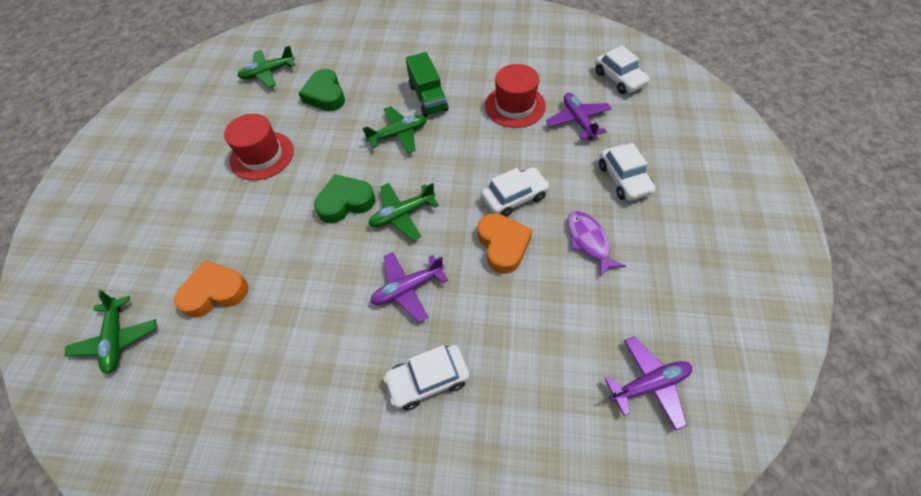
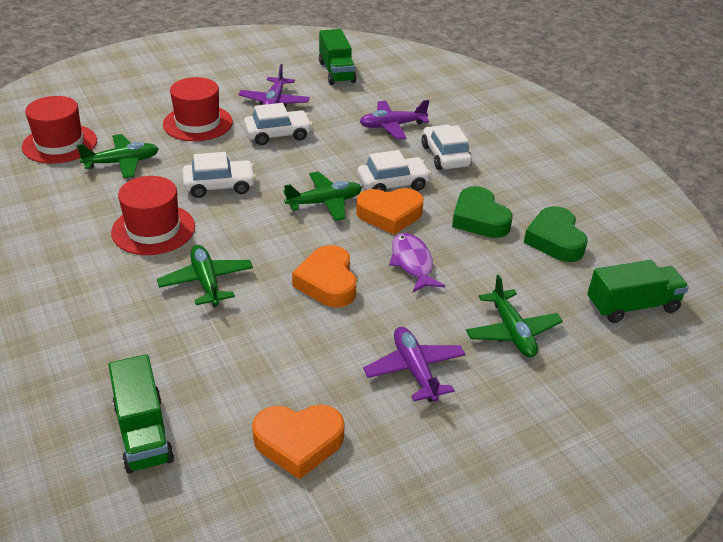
green truck: 1 -> 3
orange heart: 2 -> 3
red hat: 2 -> 3

